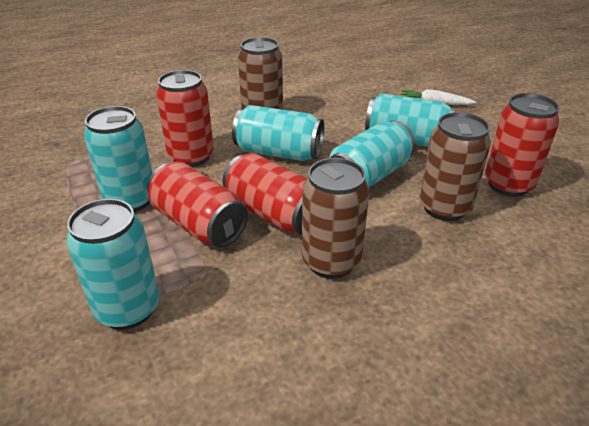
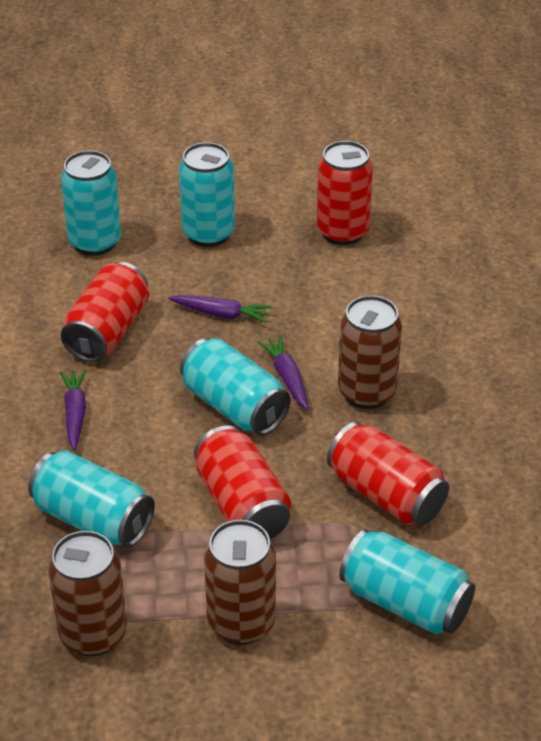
purple carrot: 0 -> 3
white carrot: 1 -> 0

